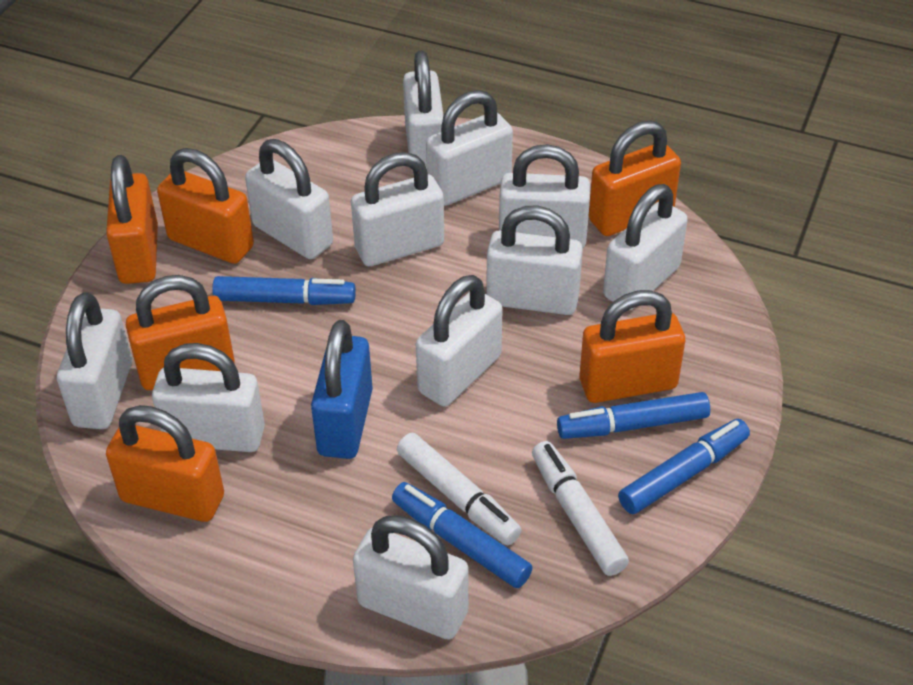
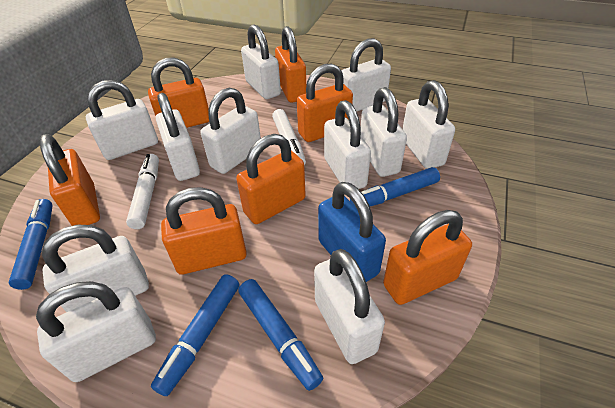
orange padlock: 6 -> 7

